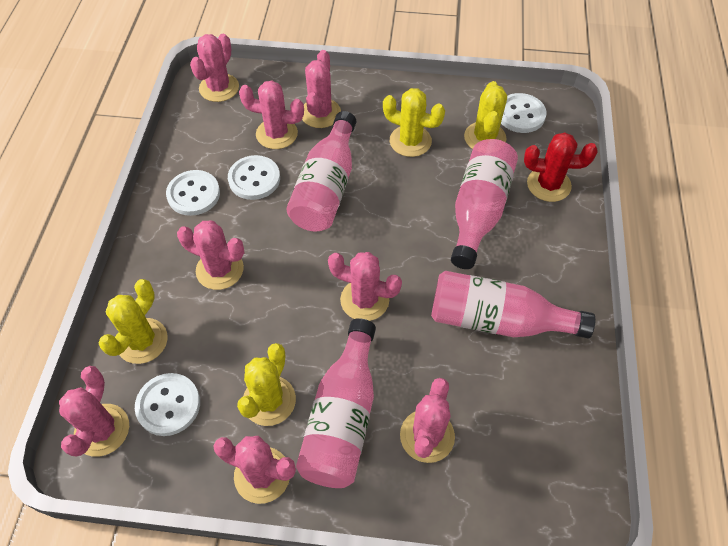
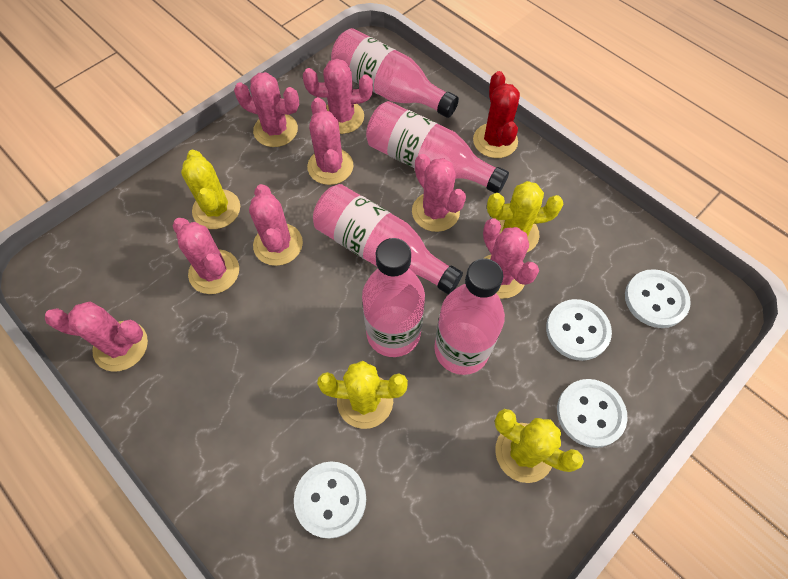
pink bottle: 4 -> 5

